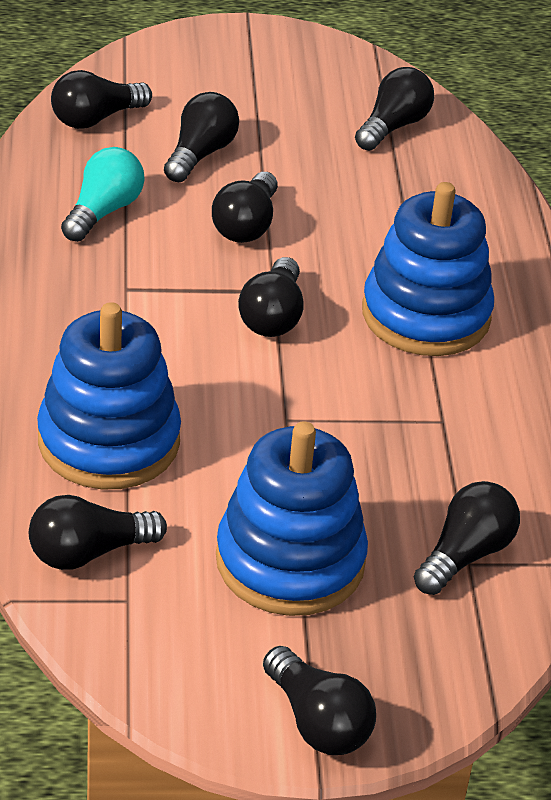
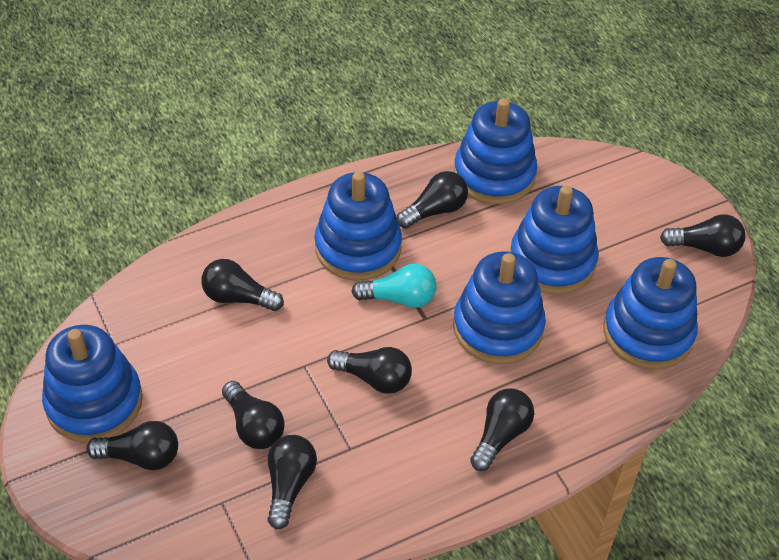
blue stacking toy: 3 -> 6

